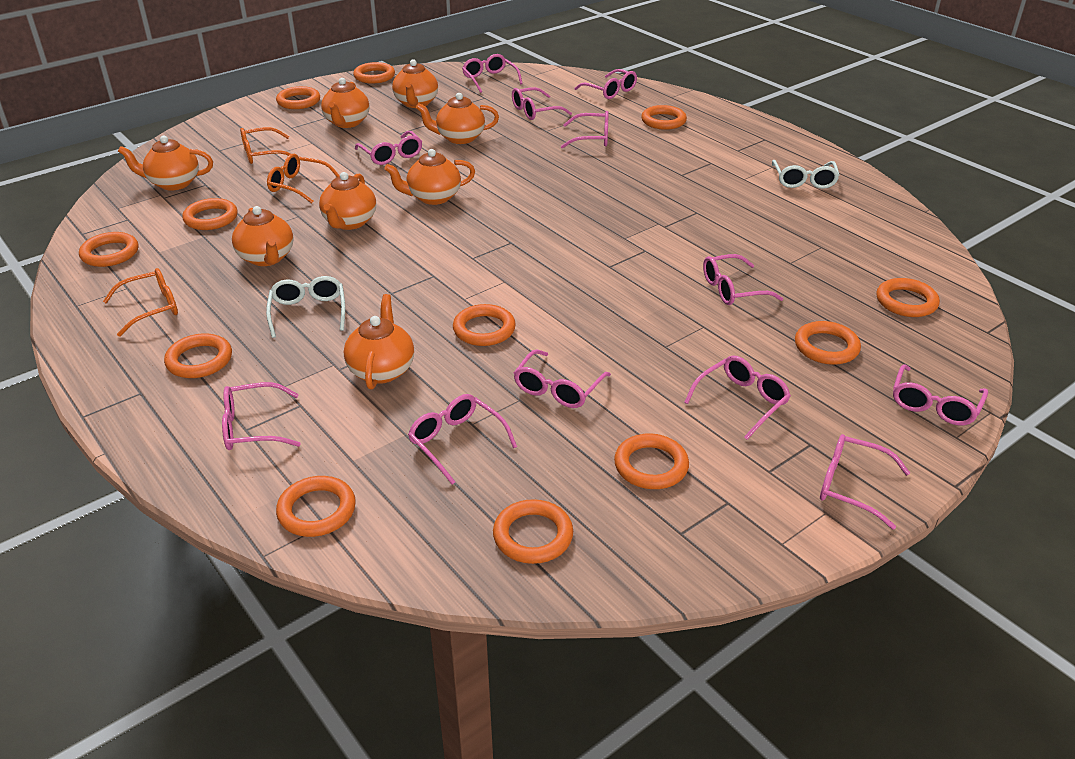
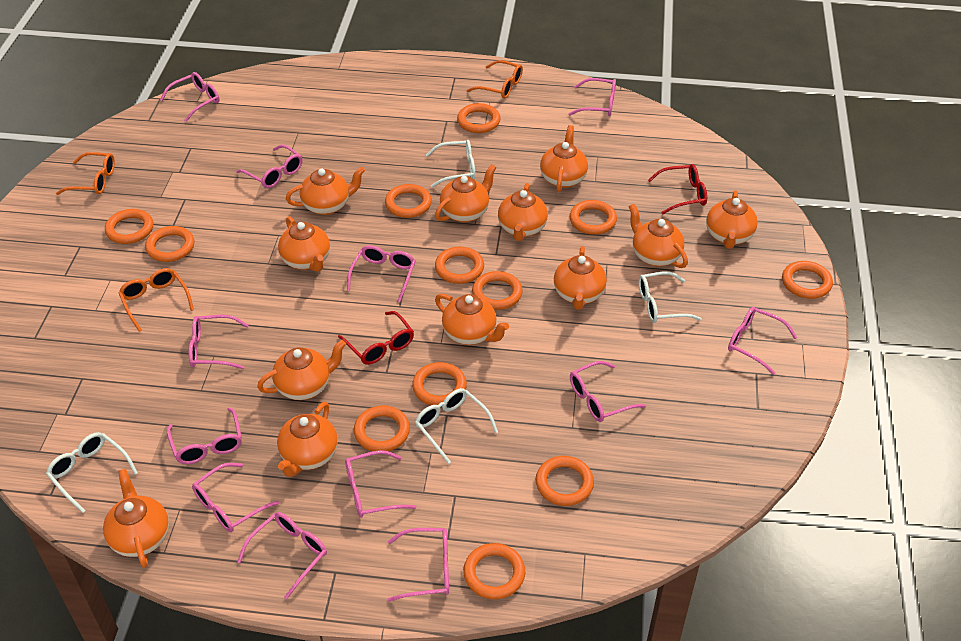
orange teapot: 8 -> 12
red glasses: 0 -> 2
white glasses: 2 -> 4

